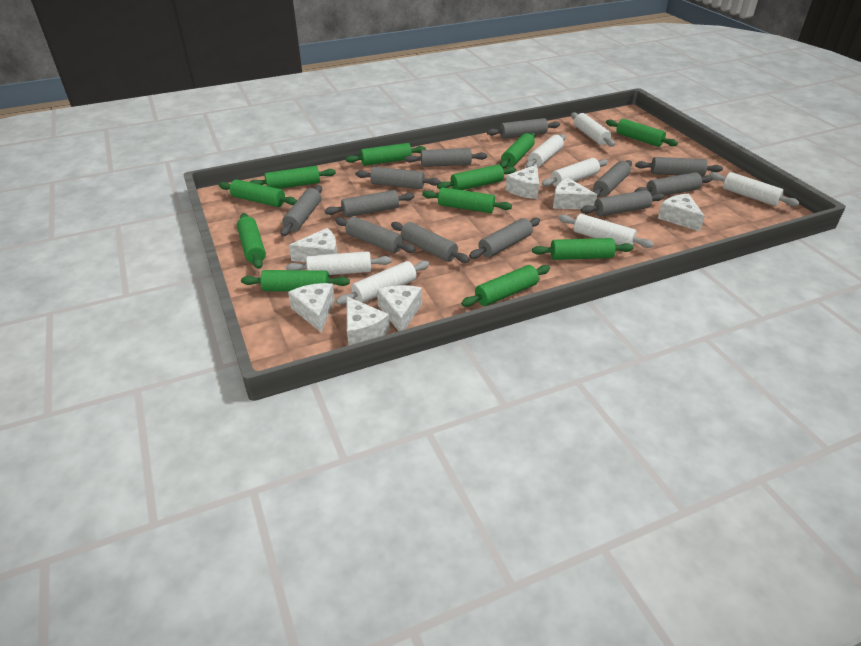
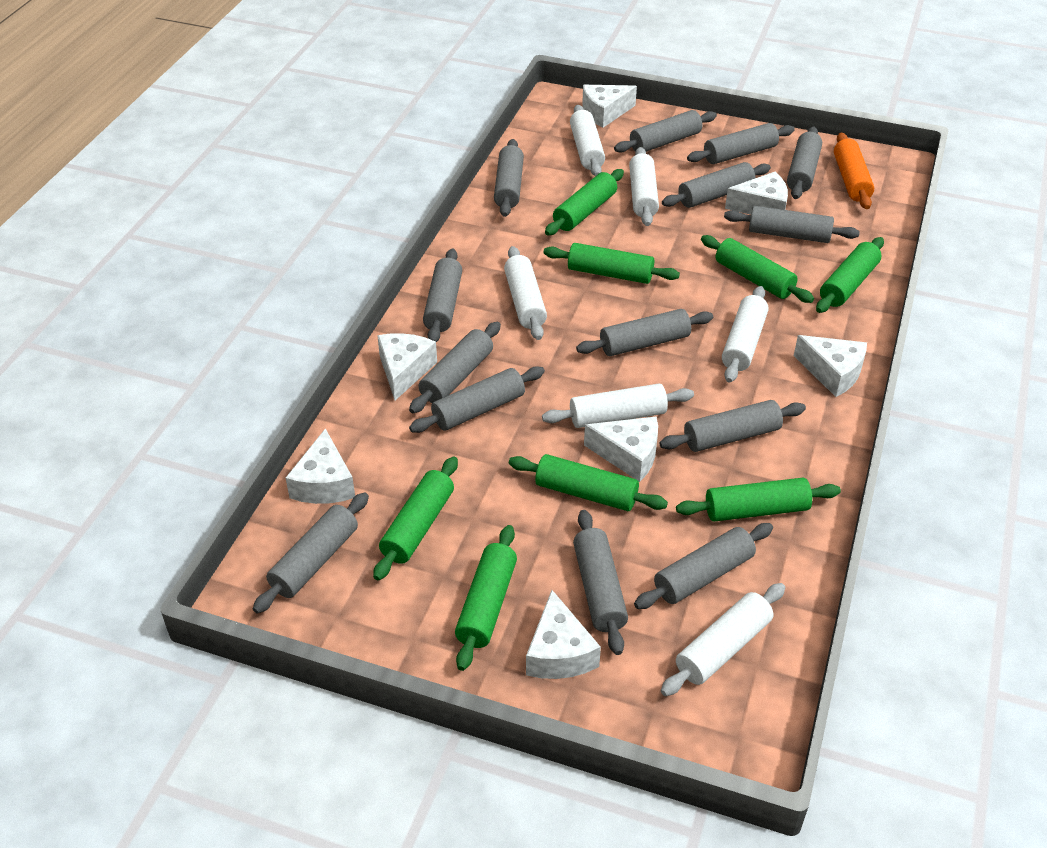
green rolling pin: 11 -> 8
grey rolling pin: 12 -> 14
orange rolling pin: 0 -> 1
white rolling pin: 7 -> 6

